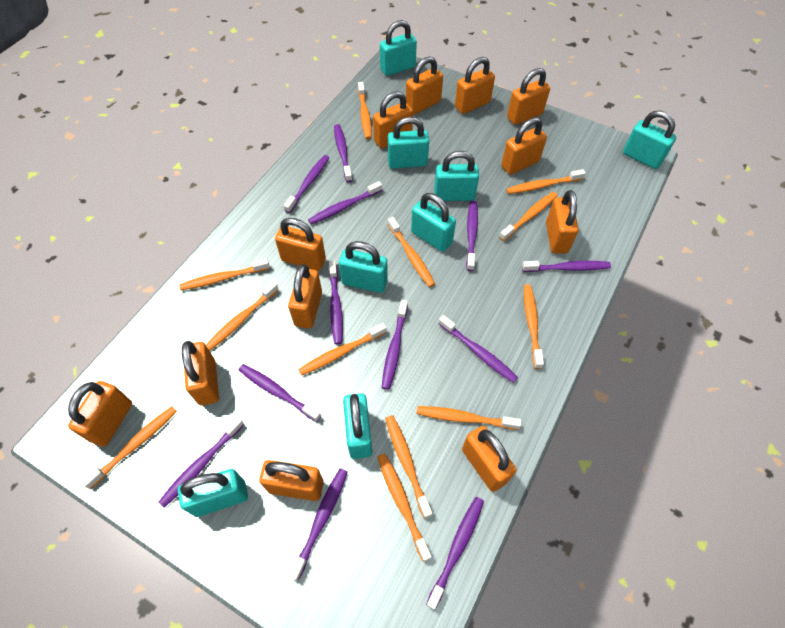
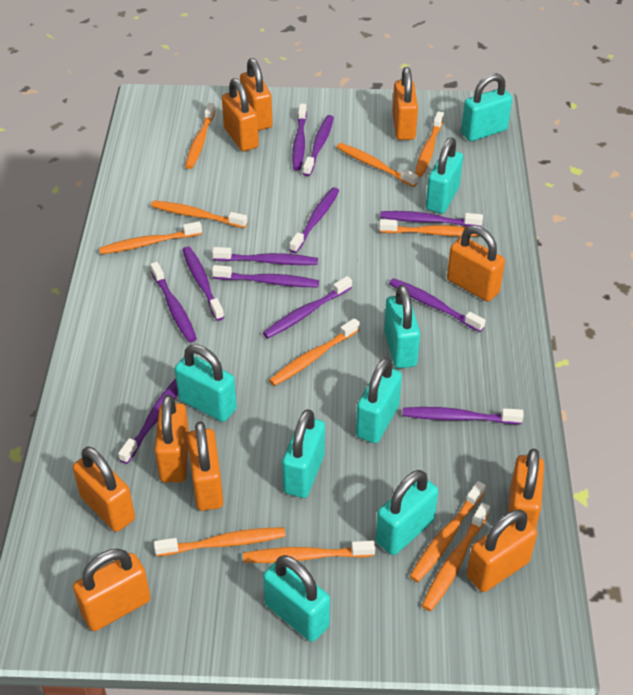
orange padlock: 12 -> 10
orange toothbrush: 12 -> 11

